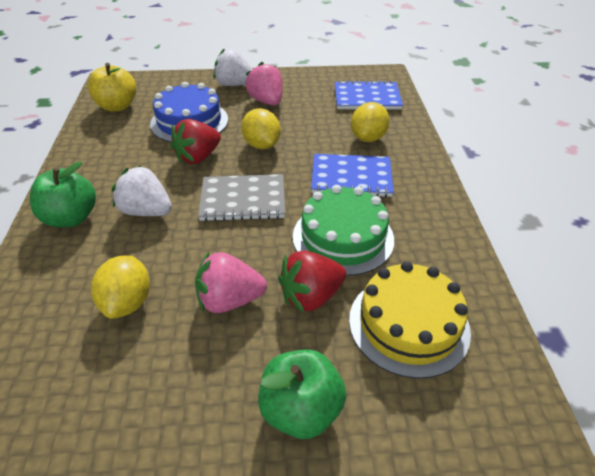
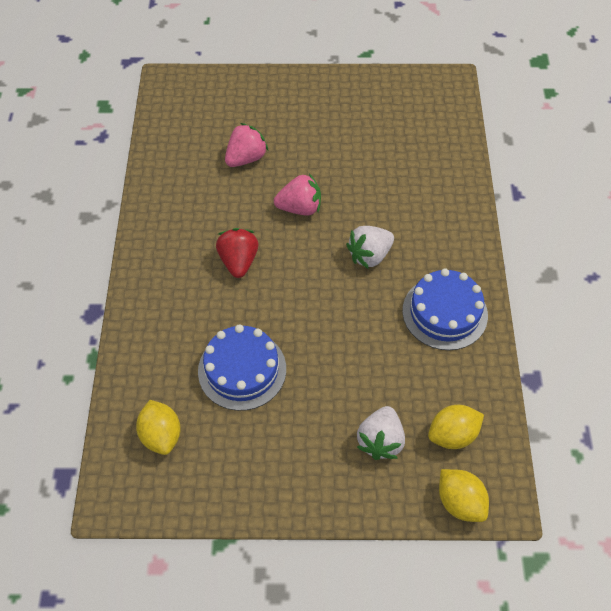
blue cake: 1 -> 2
blue notebook: 2 -> 0
green apple: 2 -> 0
green cake: 1 -> 0
grey notebook: 1 -> 0
red strawberry: 2 -> 1
yellow apple: 1 -> 0
yellow cake: 1 -> 0

